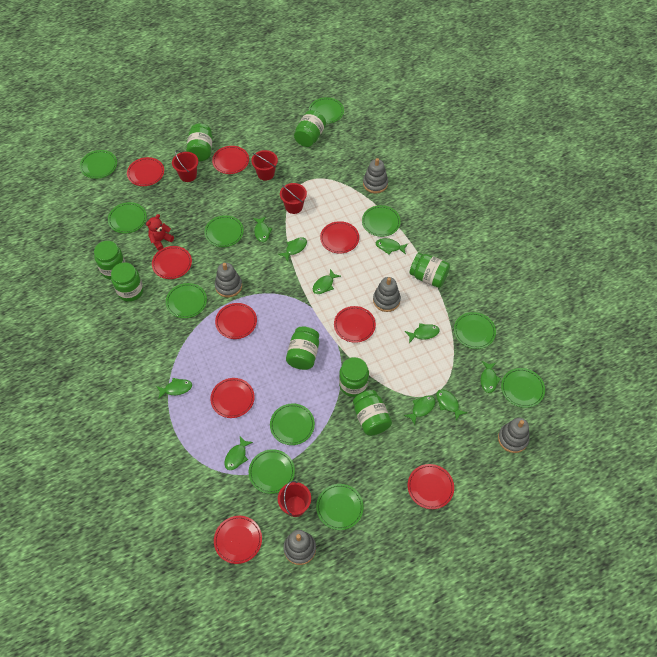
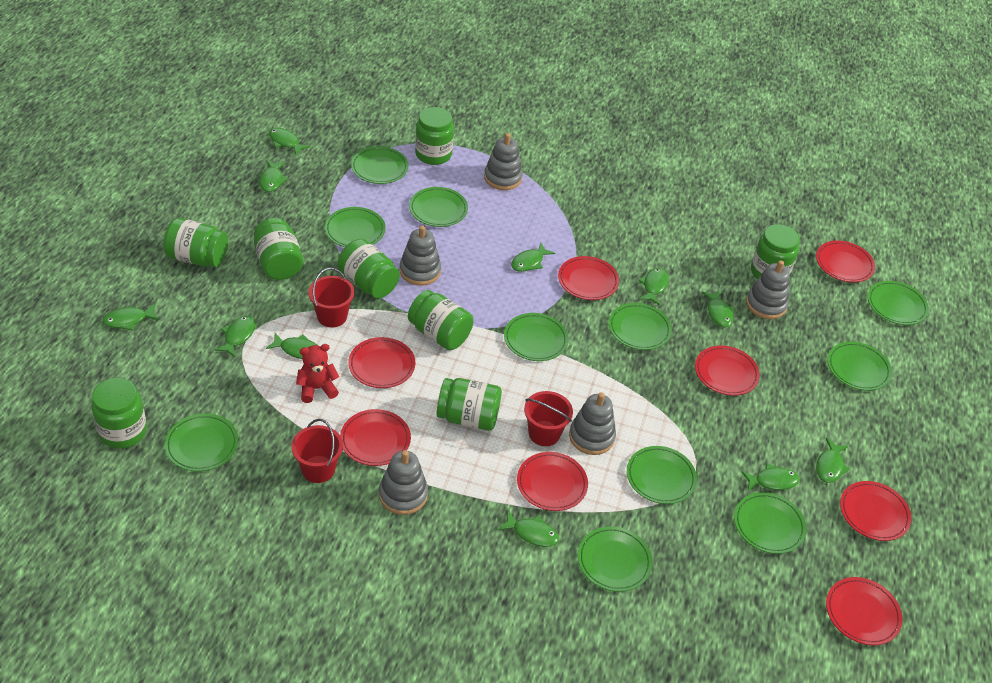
green fish: 10 -> 11
red bucket: 4 -> 3
red plate: 9 -> 8

